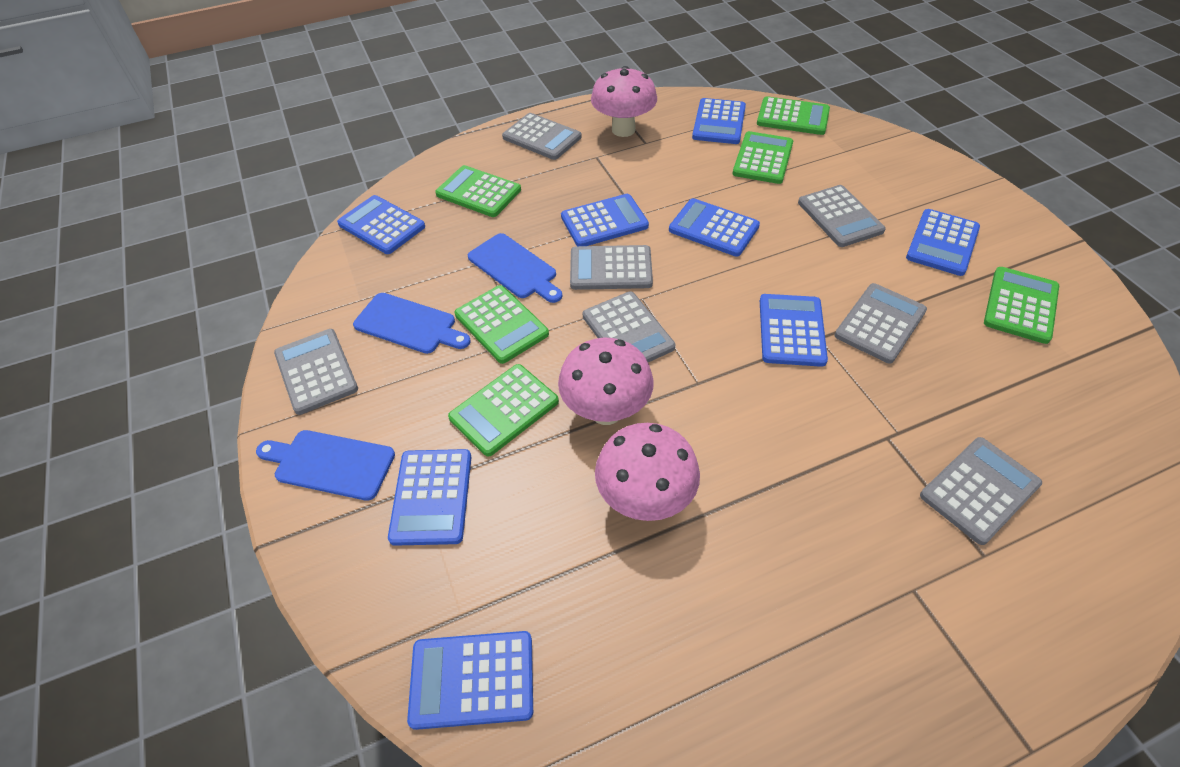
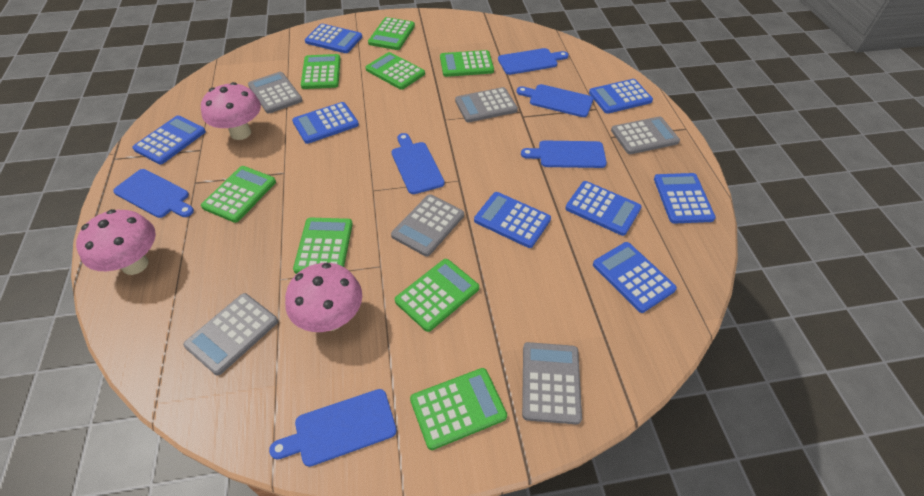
blue cutting board: 3 -> 6
green calculator: 6 -> 8
grey calculator: 7 -> 6

